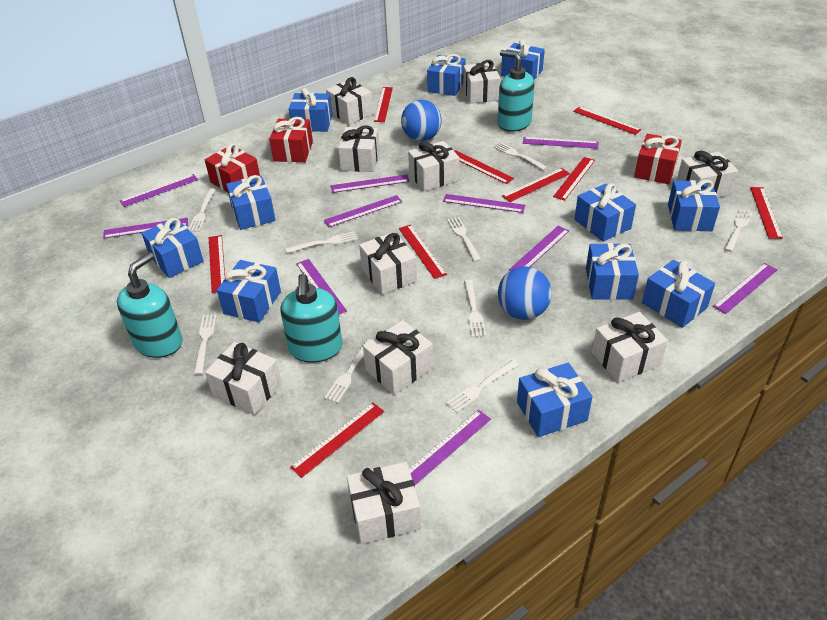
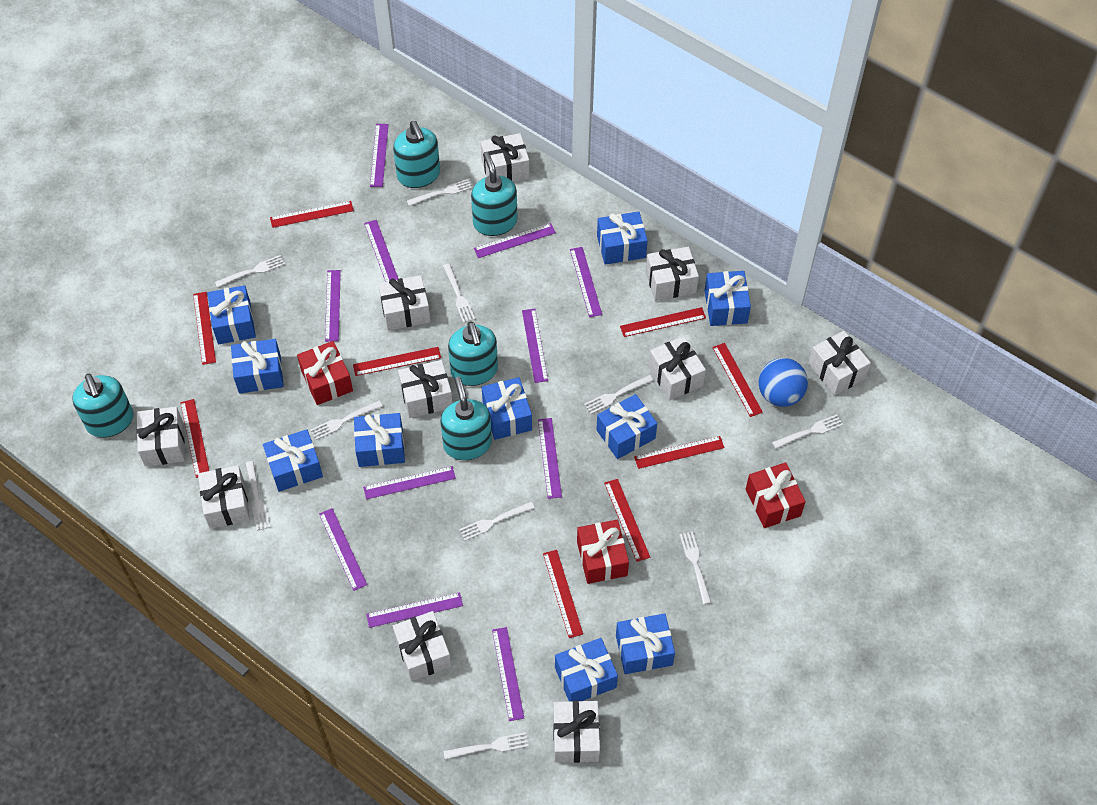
blue ball: 2 -> 1
blue gift: 11 -> 10
purple ruler: 10 -> 11
turquoise soap dispenser: 3 -> 5
white fork: 9 -> 10

